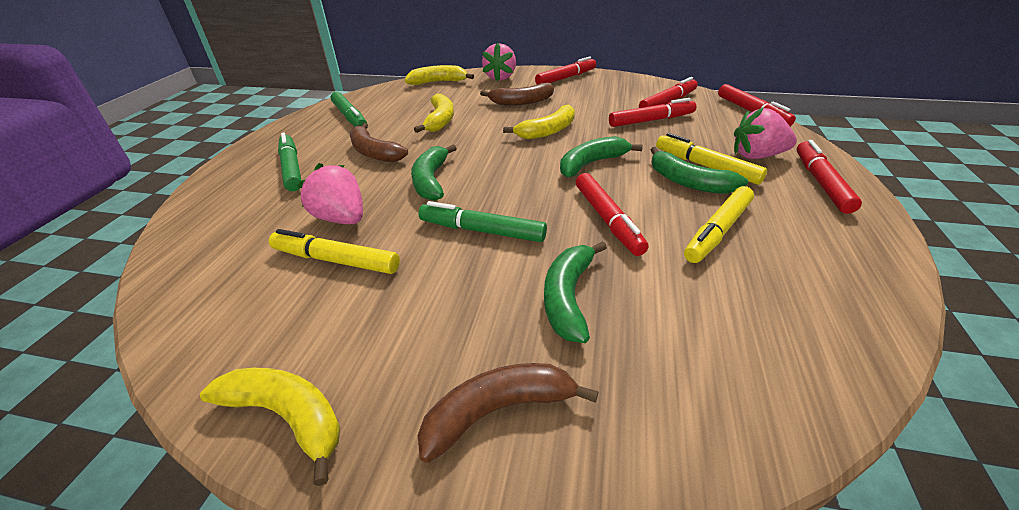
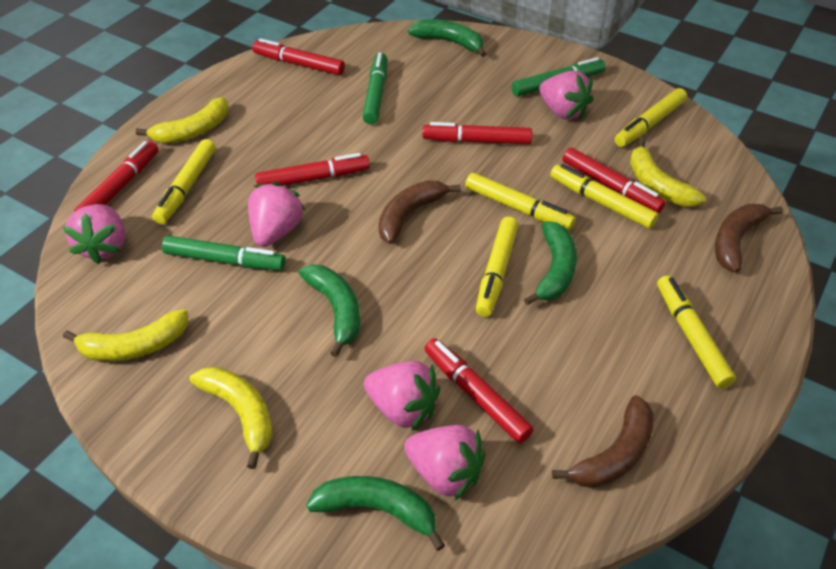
pink strawberry: 3 -> 5
yellow marker: 3 -> 6

